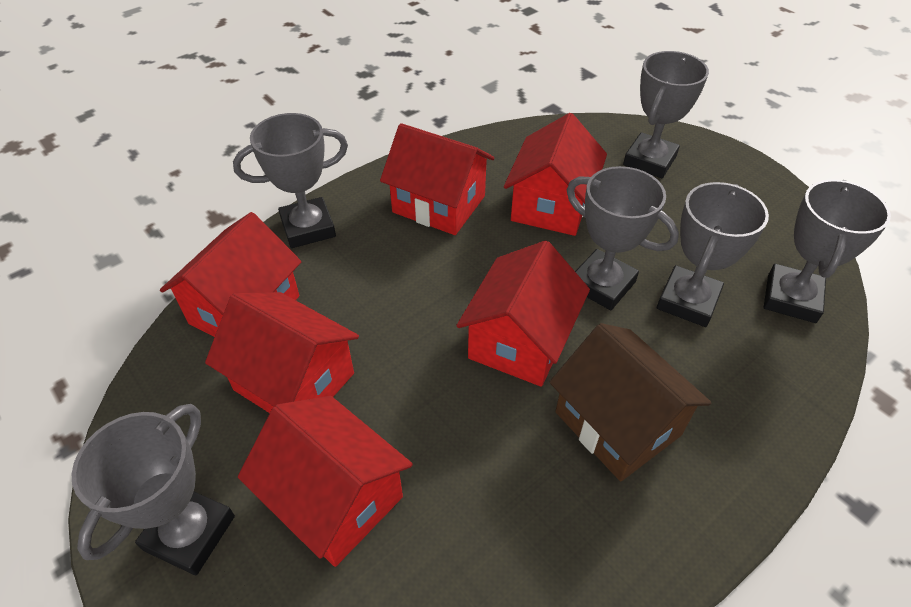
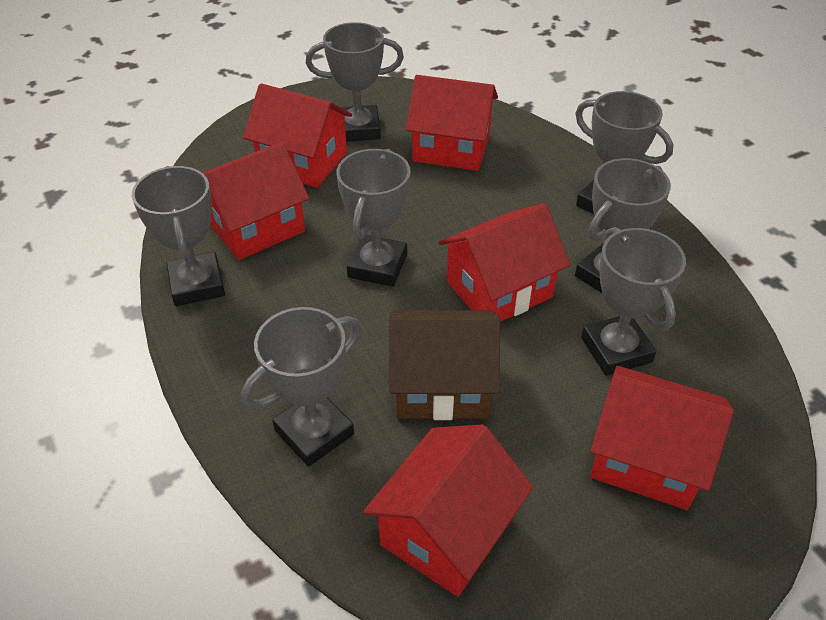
grey trophy: 6 -> 7

